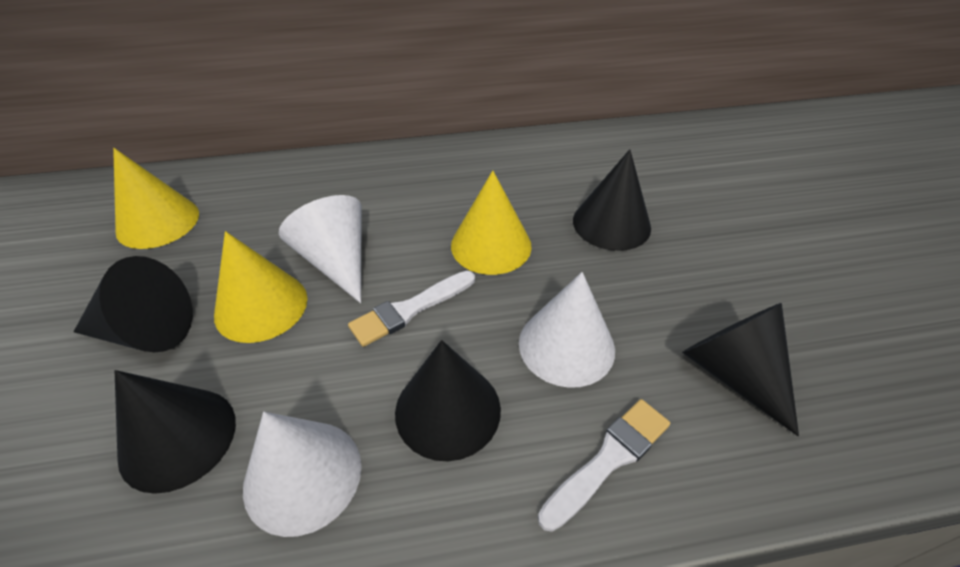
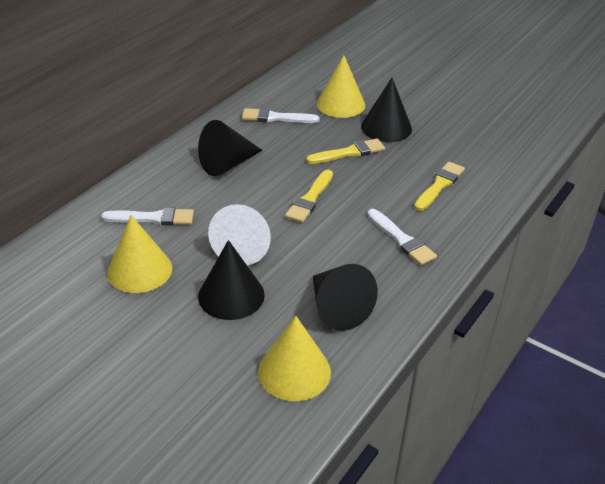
black cone: 5 -> 4
white brush: 2 -> 3
white cone: 3 -> 1
yellow brush: 0 -> 3

